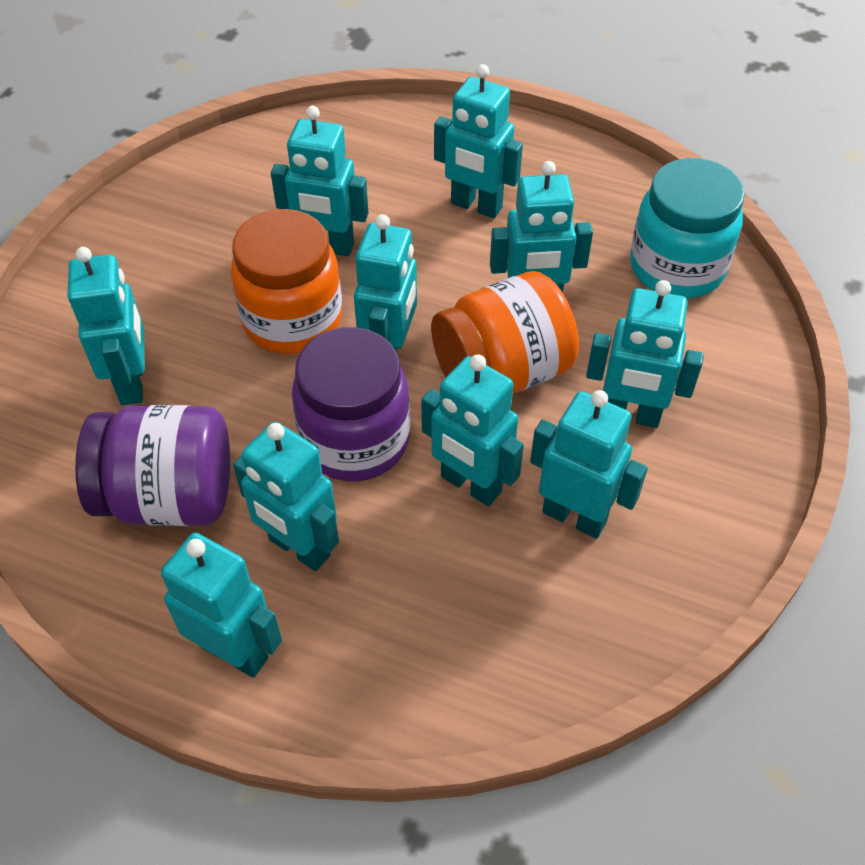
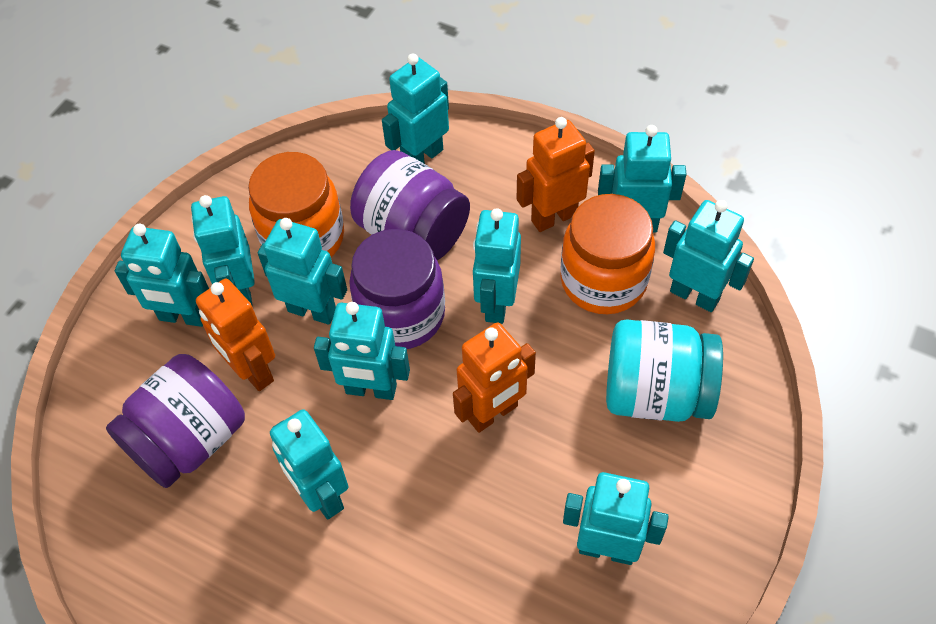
orange robot: 0 -> 3
purple jar: 2 -> 3

